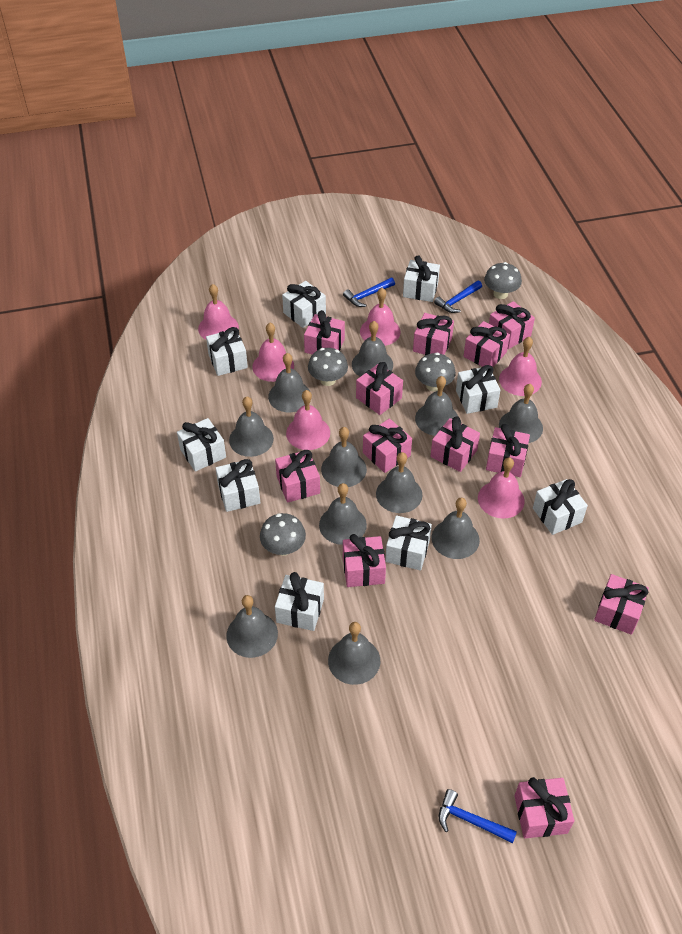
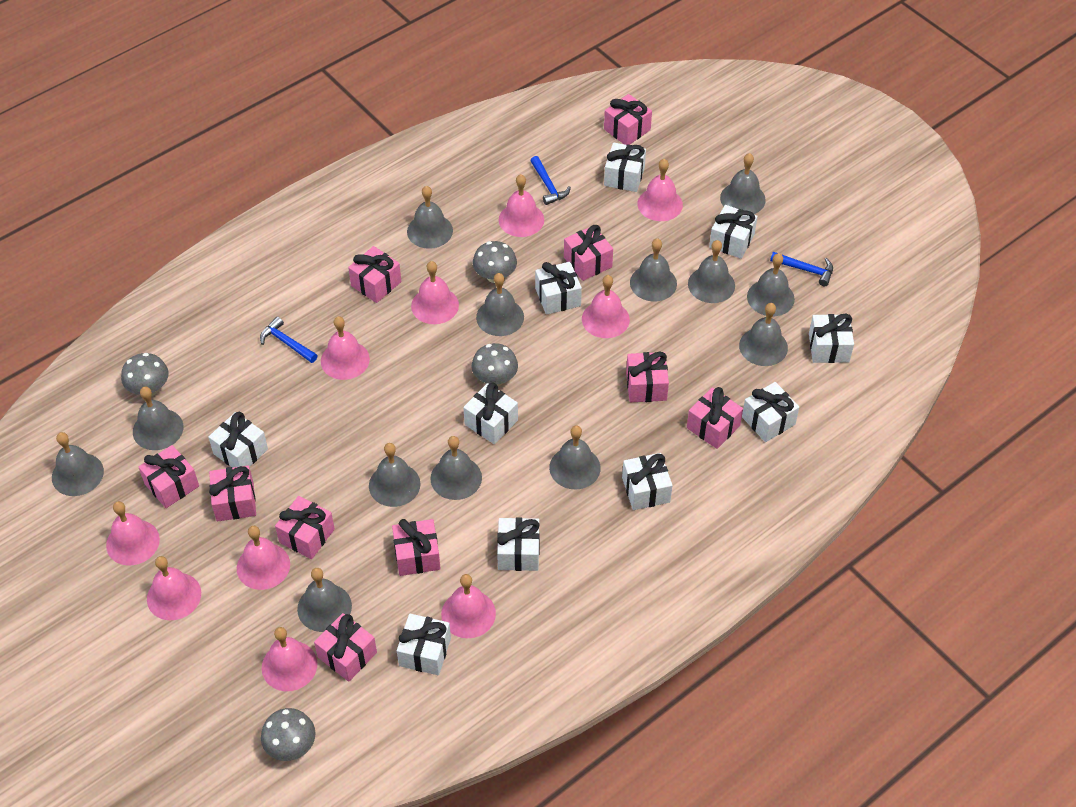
grey bell: 11 -> 13
pink bell: 6 -> 10
pink gift: 12 -> 10
white gift: 9 -> 10

